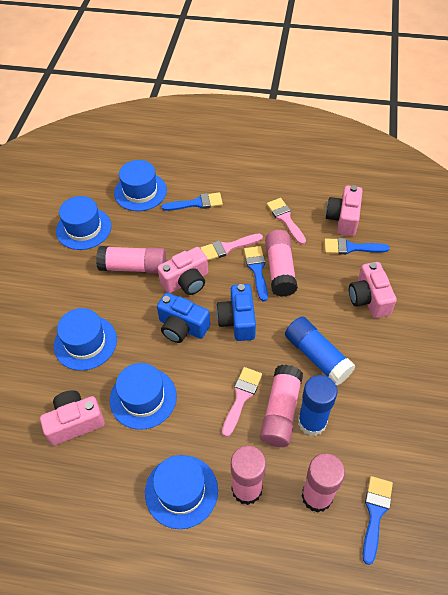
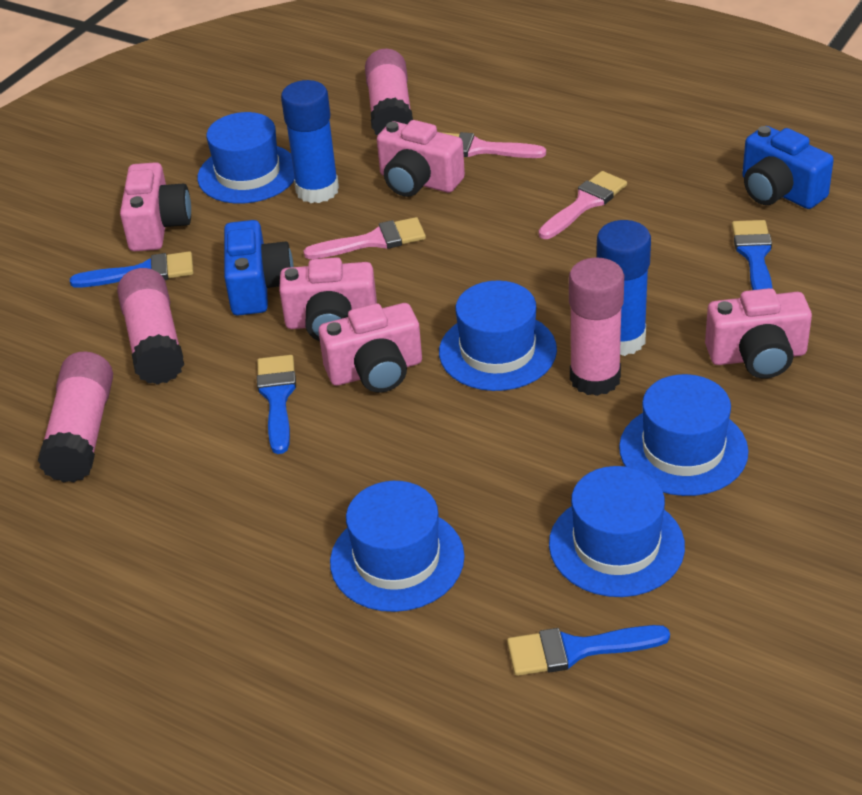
pink camera: 4 -> 5
pink glue stick: 5 -> 4

